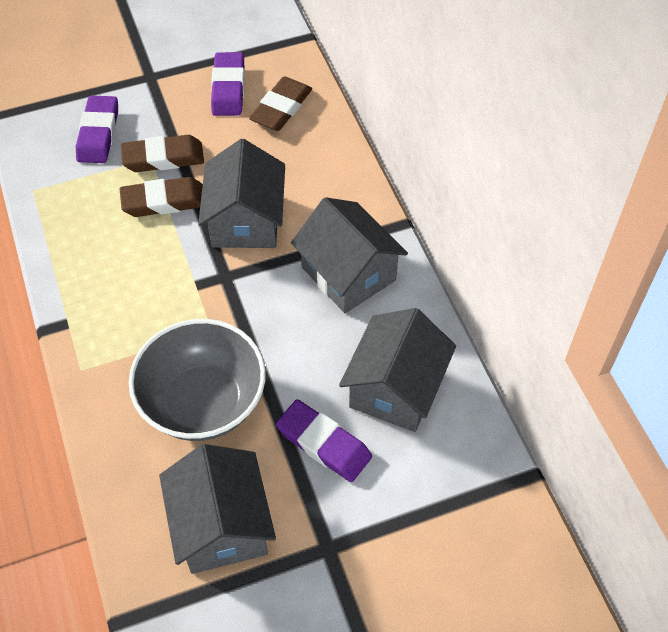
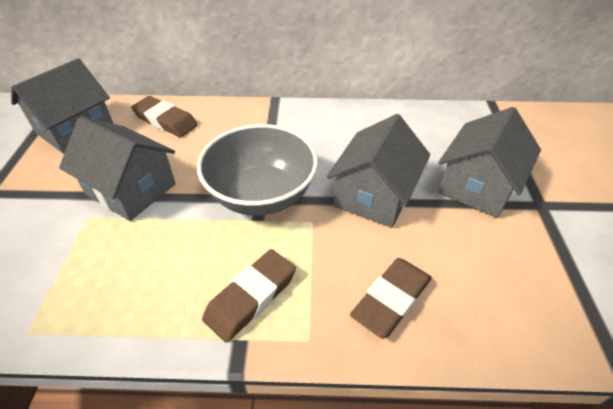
purple eraser: 3 -> 0

